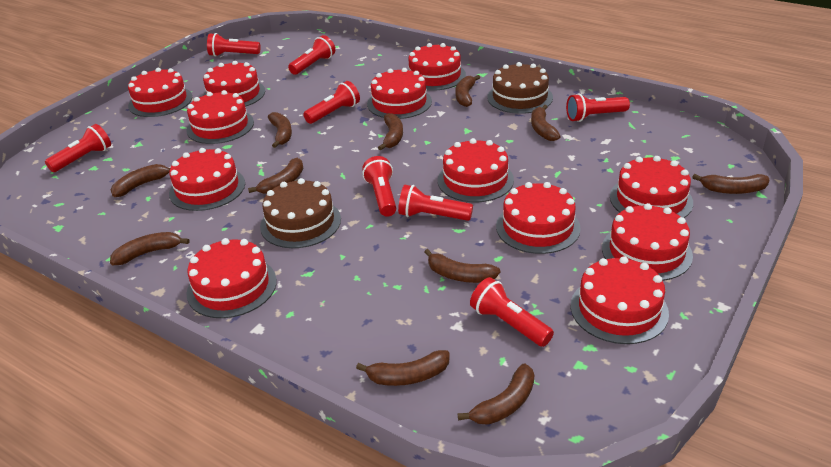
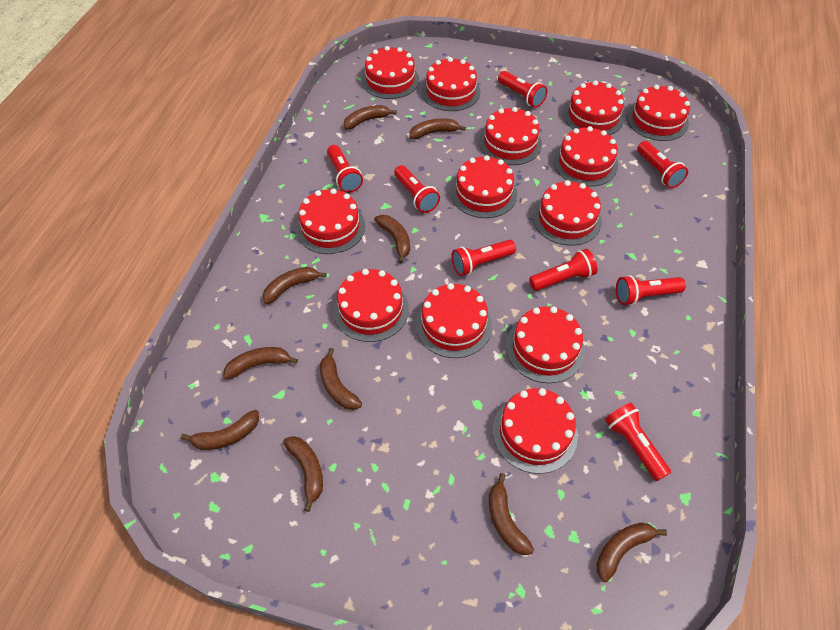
brown banana: 11 -> 10
brown cake: 2 -> 0
red cake: 12 -> 13

